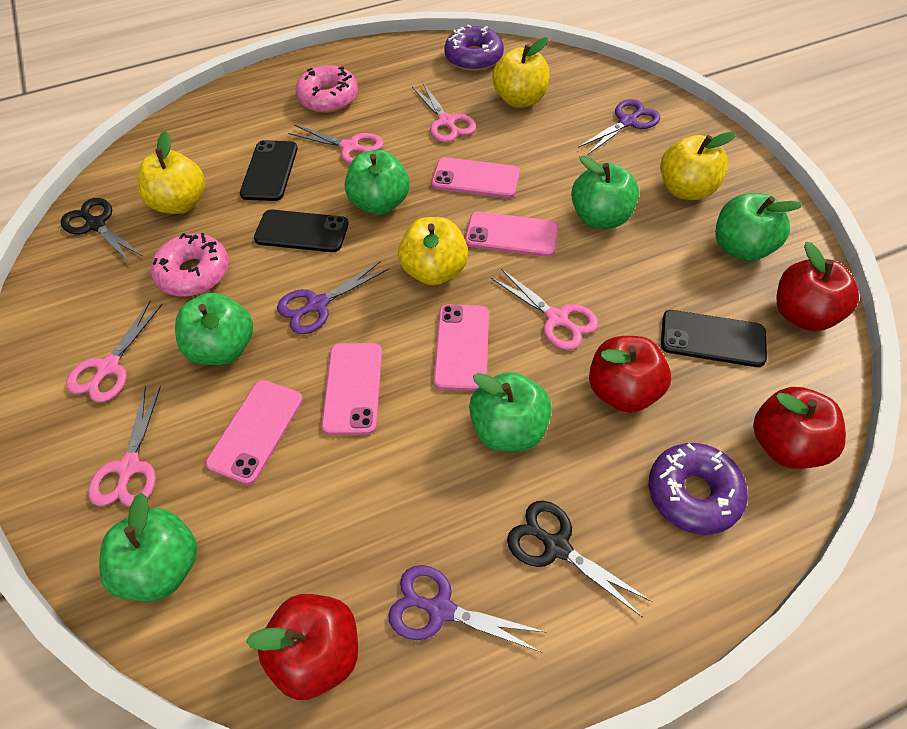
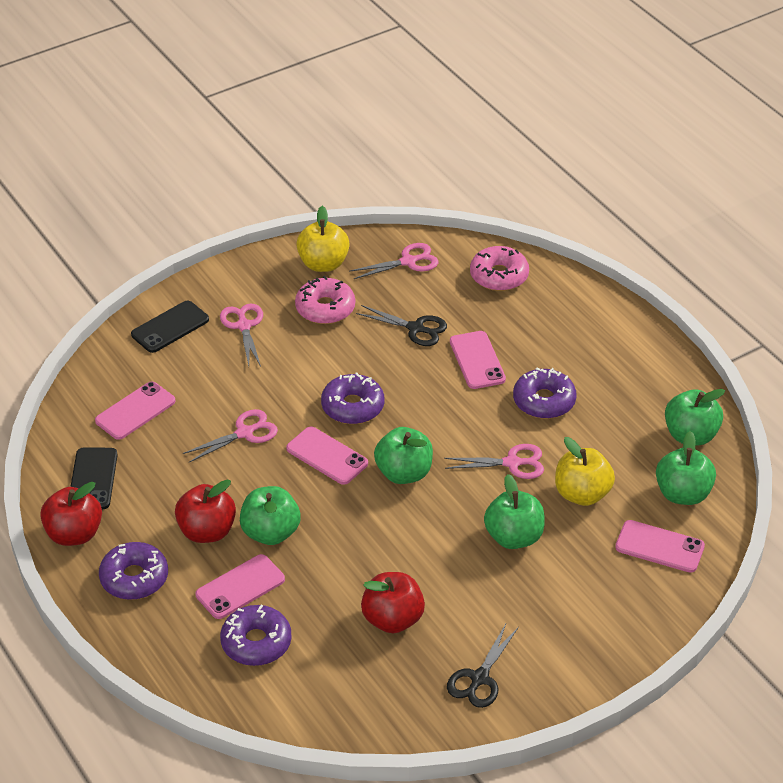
black phone: 3 -> 2
green apple: 6 -> 5
pink scissors: 5 -> 4
purple donut: 2 -> 4
purple scissors: 3 -> 0
red apple: 4 -> 3
yellow apple: 4 -> 2

